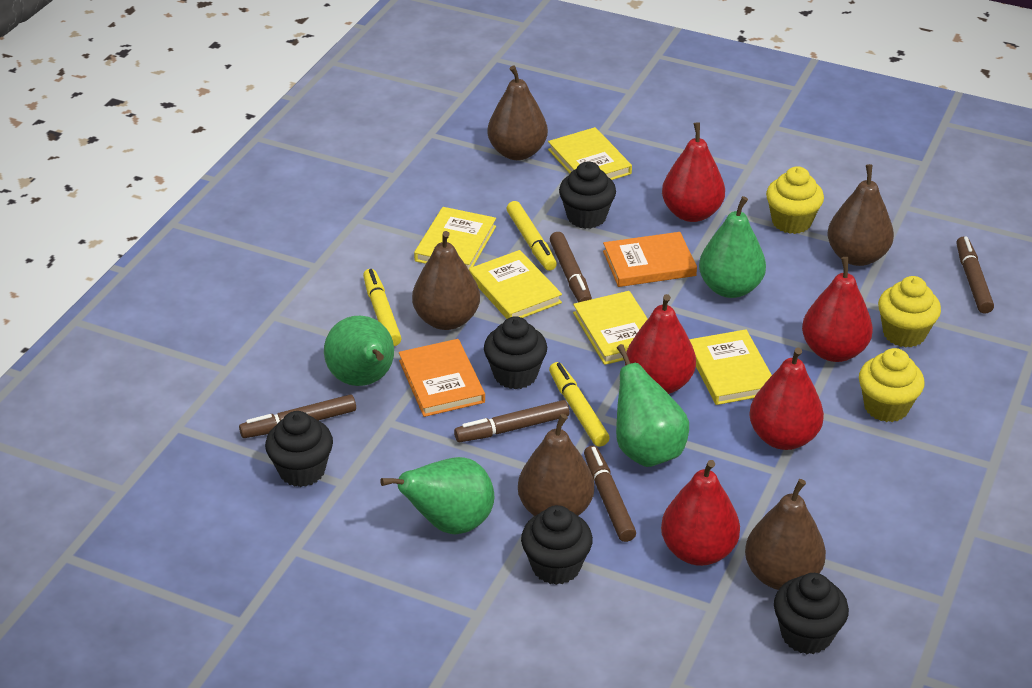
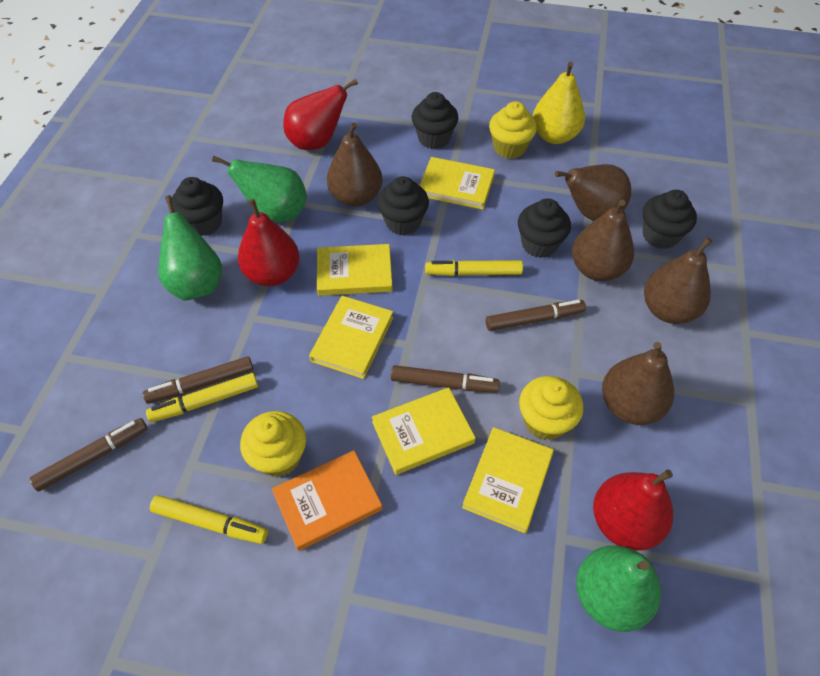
brown marker: 5 -> 4
green pear: 4 -> 3
orange book: 2 -> 1
red pear: 5 -> 3
yellow pear: 0 -> 1

